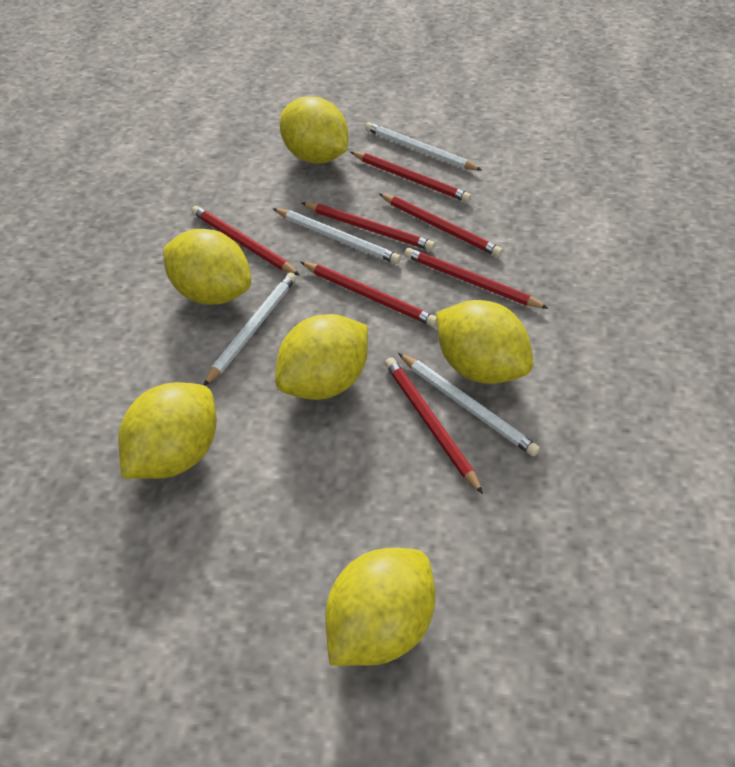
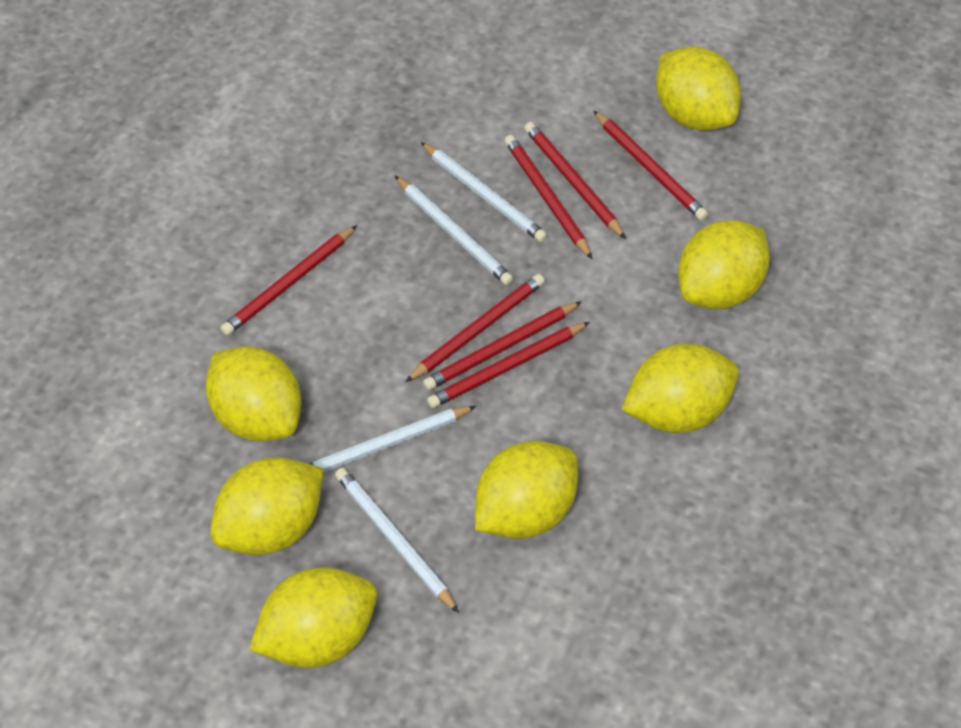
yellow lemon: 6 -> 7

